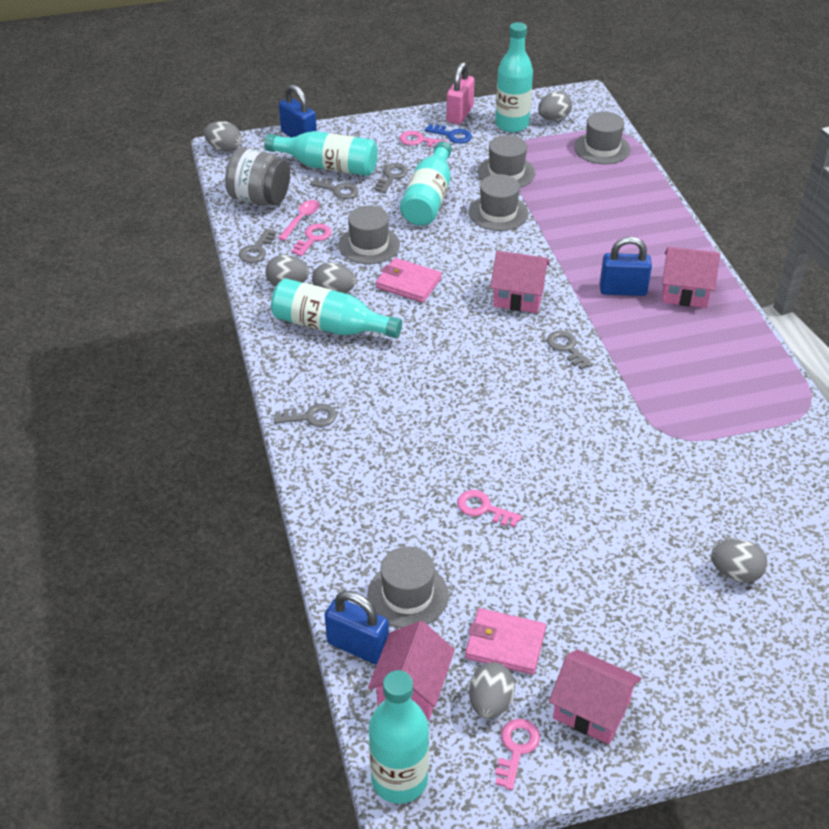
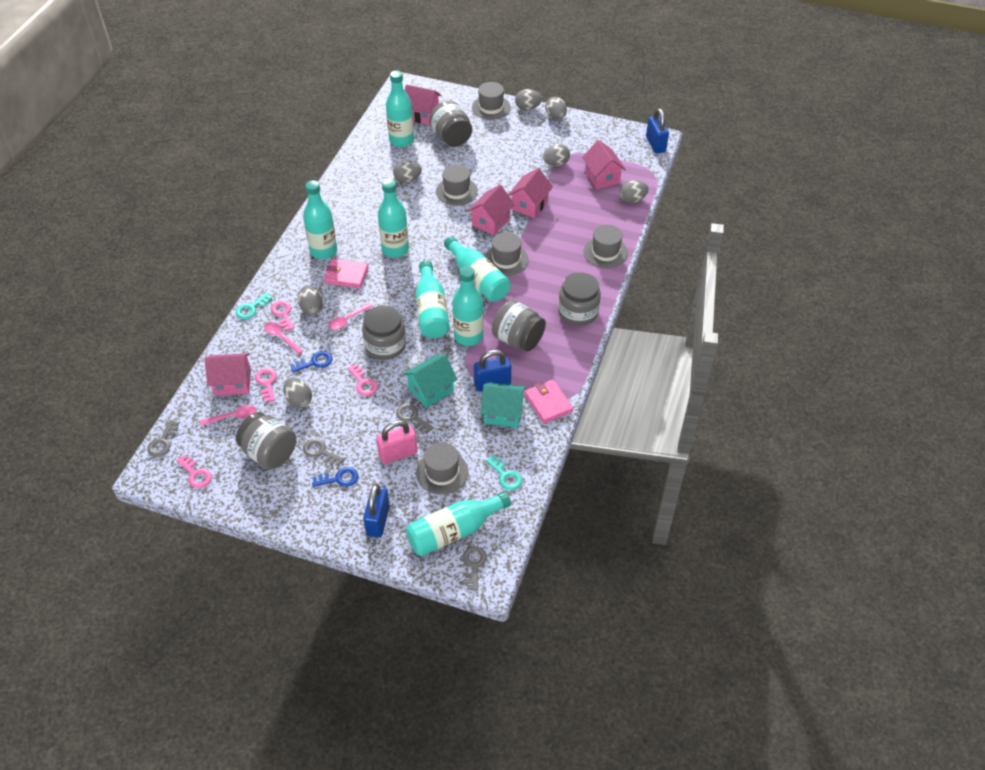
blue key: 1 -> 2
grey egg: 6 -> 7
grey jar: 1 -> 5
grey key: 5 -> 4
pink house: 4 -> 5
pink spoon: 1 -> 3
turquoise bottle: 5 -> 7
turquoise house: 0 -> 2
turquoise key: 0 -> 2

